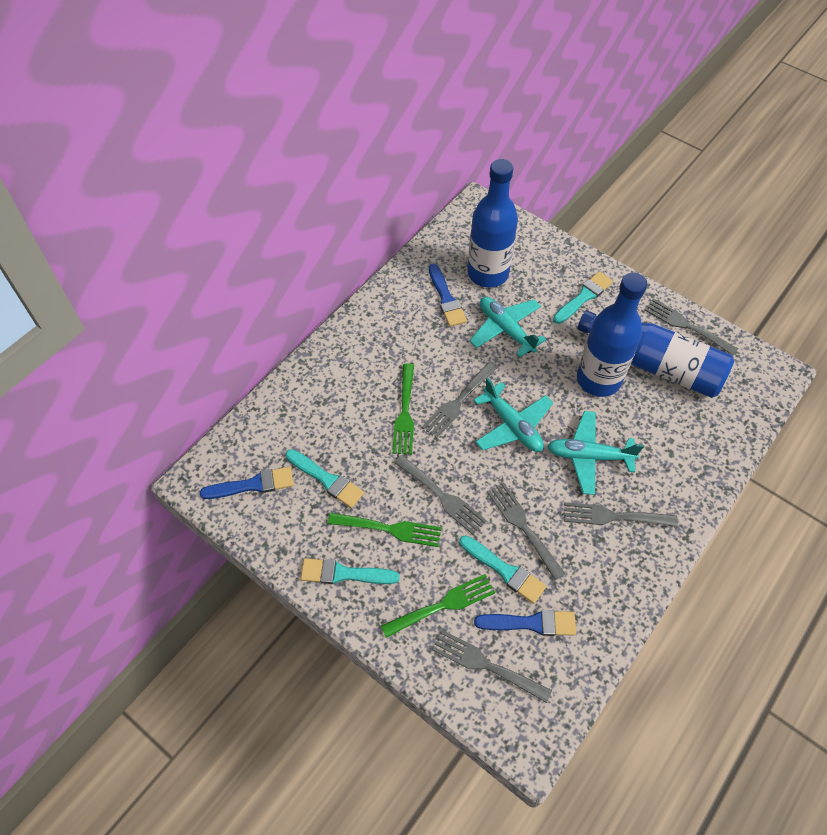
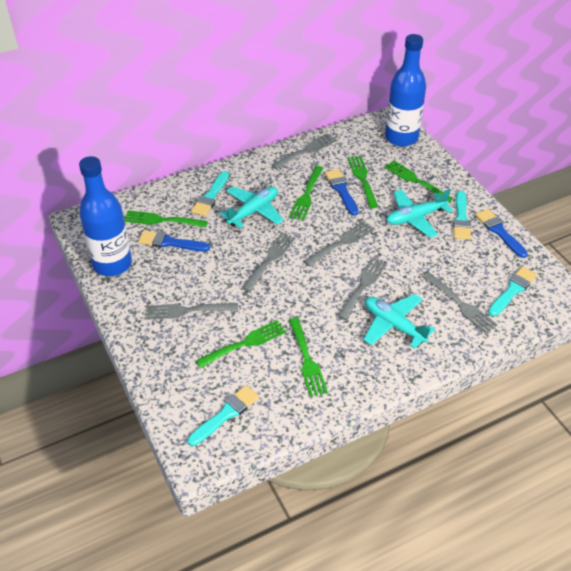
blue bottle: 3 -> 2
green fork: 3 -> 6

